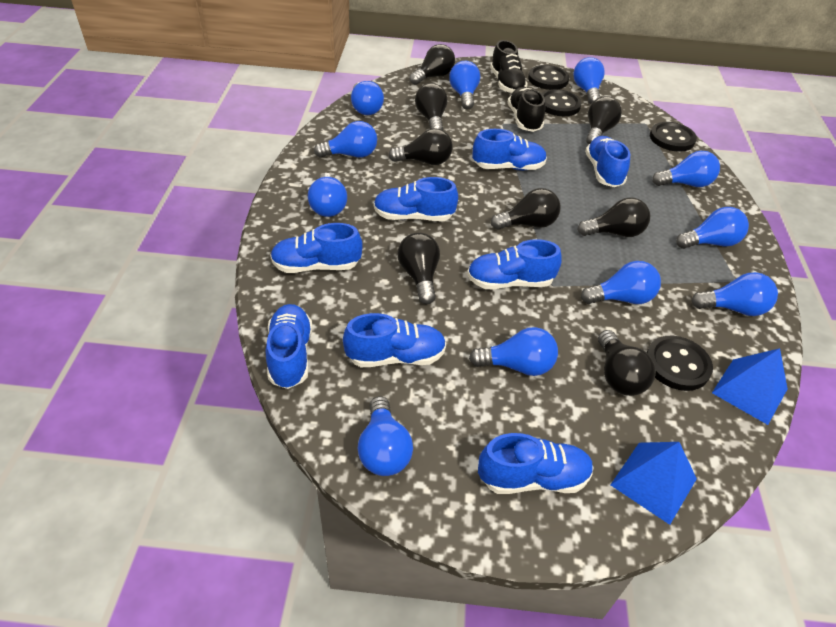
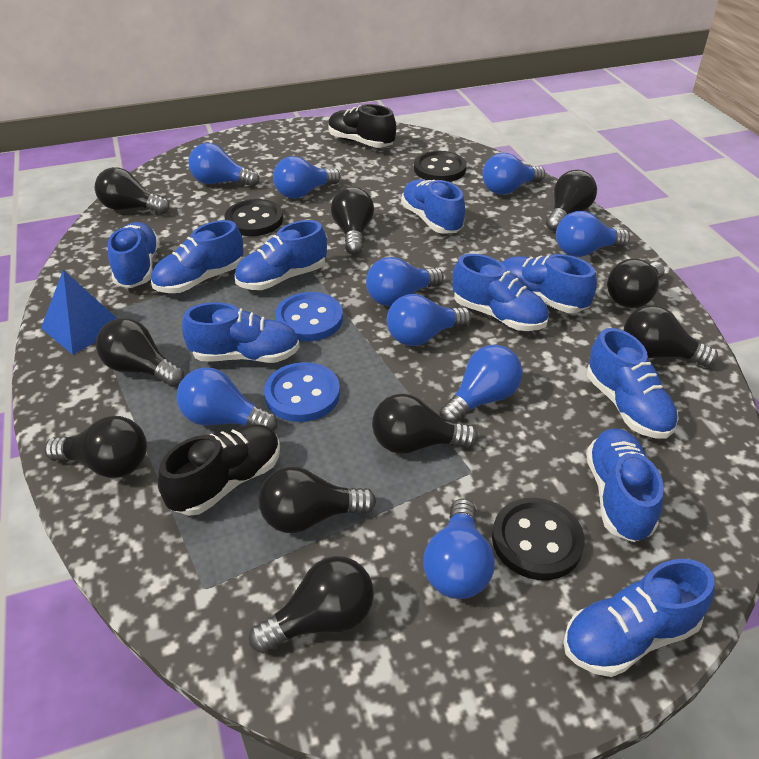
black button: 4 -> 3
black light bulb: 8 -> 10
blue button: 0 -> 2
blue light bulb: 11 -> 9
blue pyramid: 2 -> 1
blue shoe: 8 -> 10

